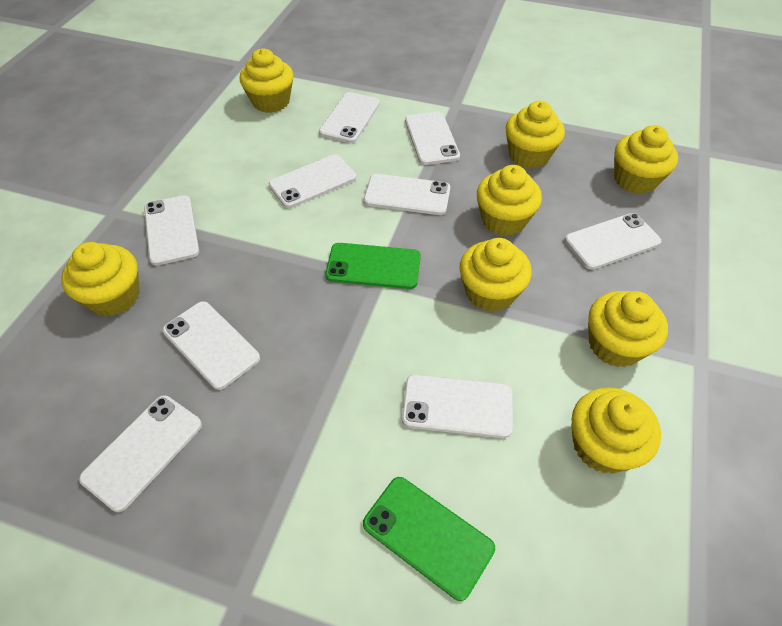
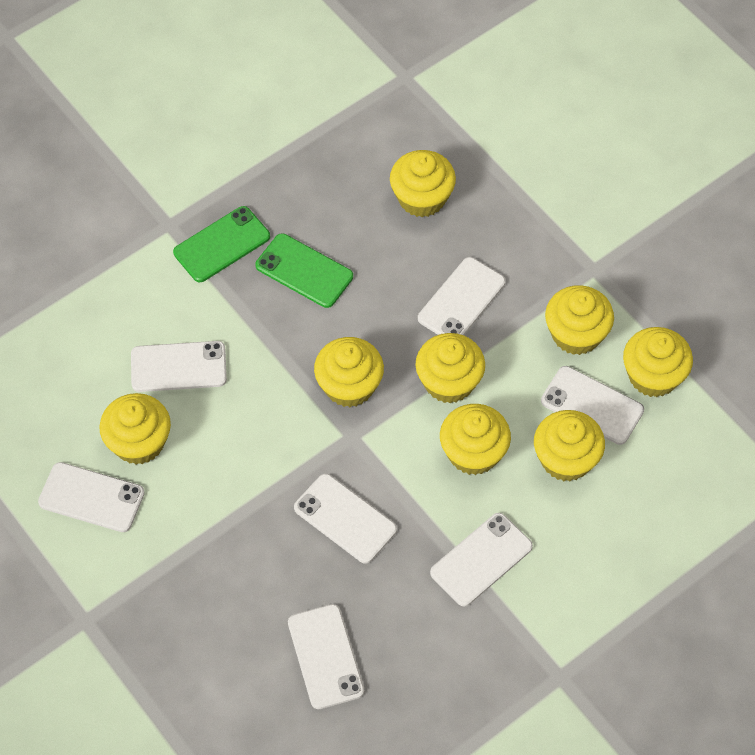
white phone: 9 -> 7

